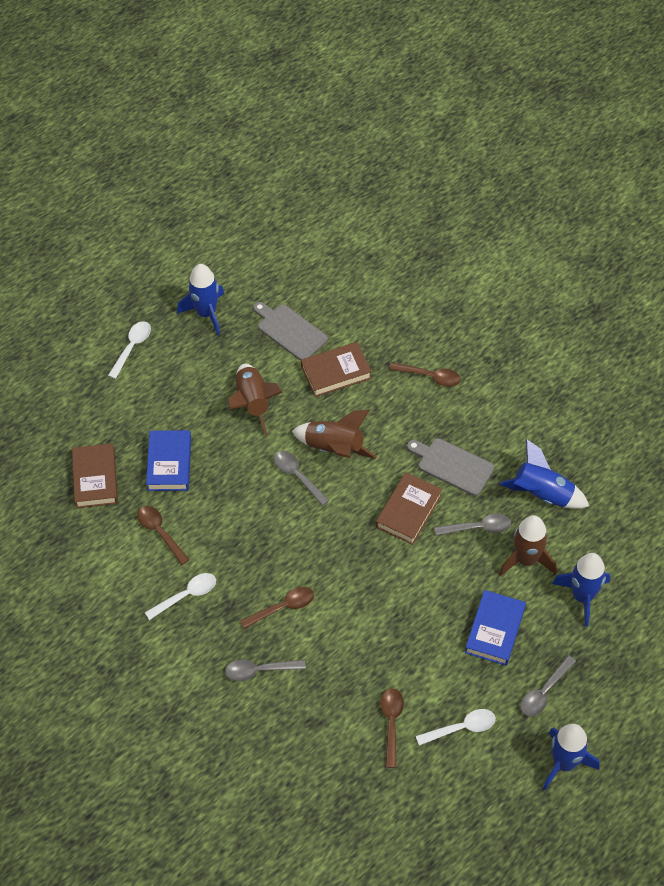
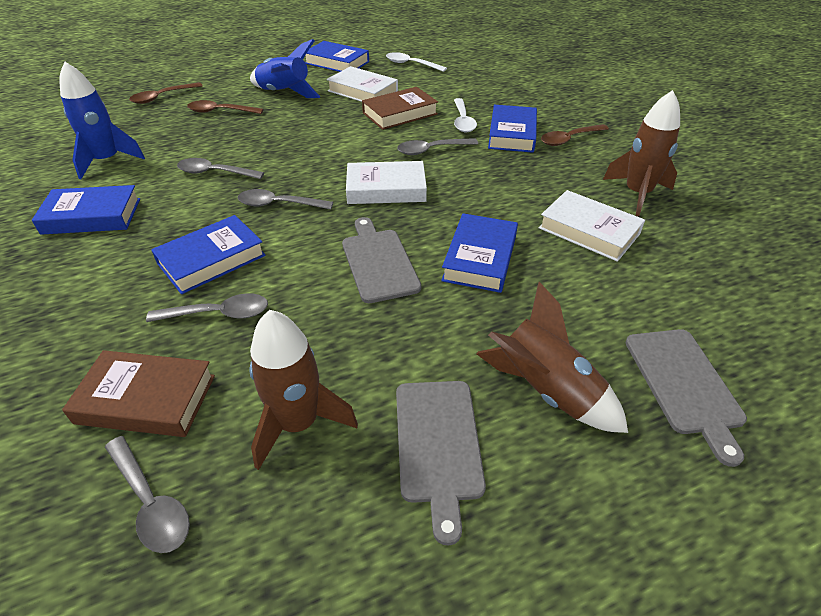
blue book: 2 -> 5
blue rocket: 4 -> 2
brown book: 3 -> 2
brown spoon: 4 -> 3
grey cutting board: 2 -> 3
grey spoon: 4 -> 5
white book: 0 -> 3
white spoon: 3 -> 2

